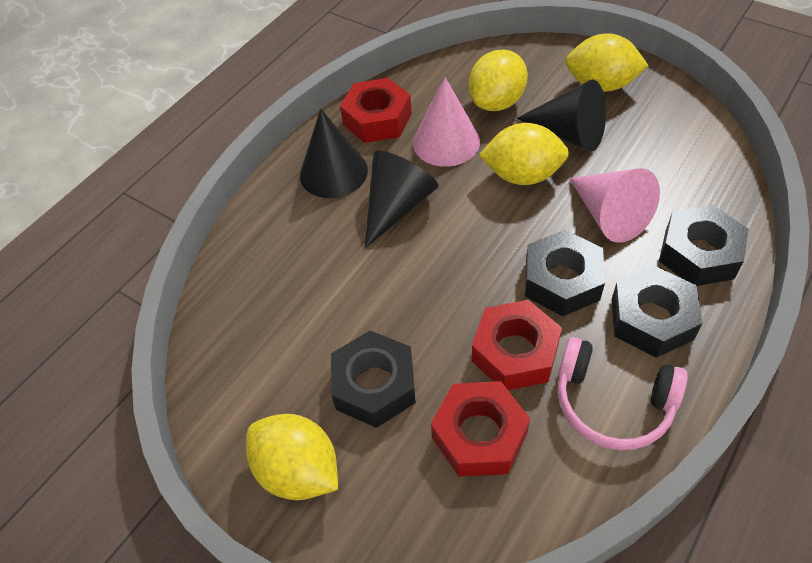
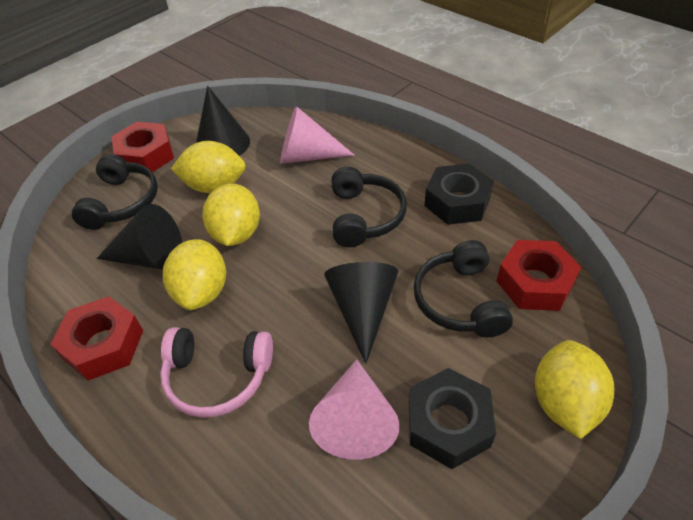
black headphones: 0 -> 3
black nut: 4 -> 2

